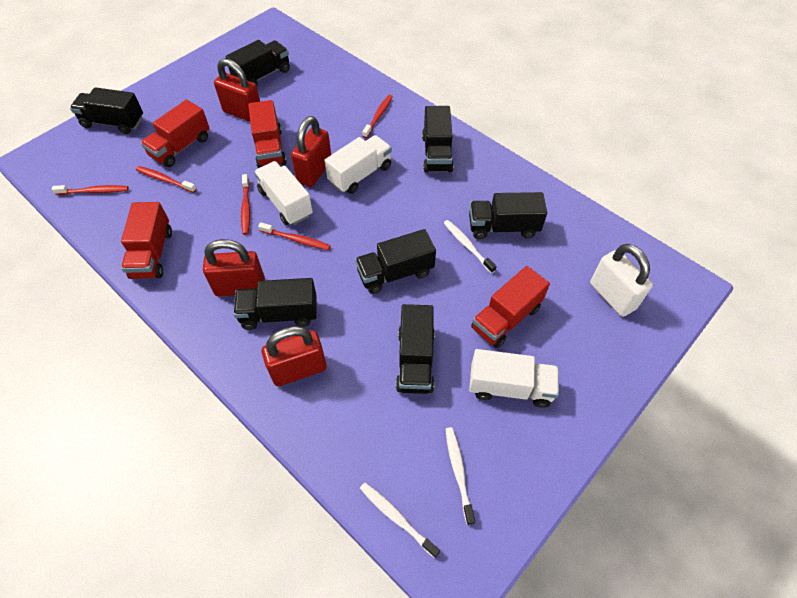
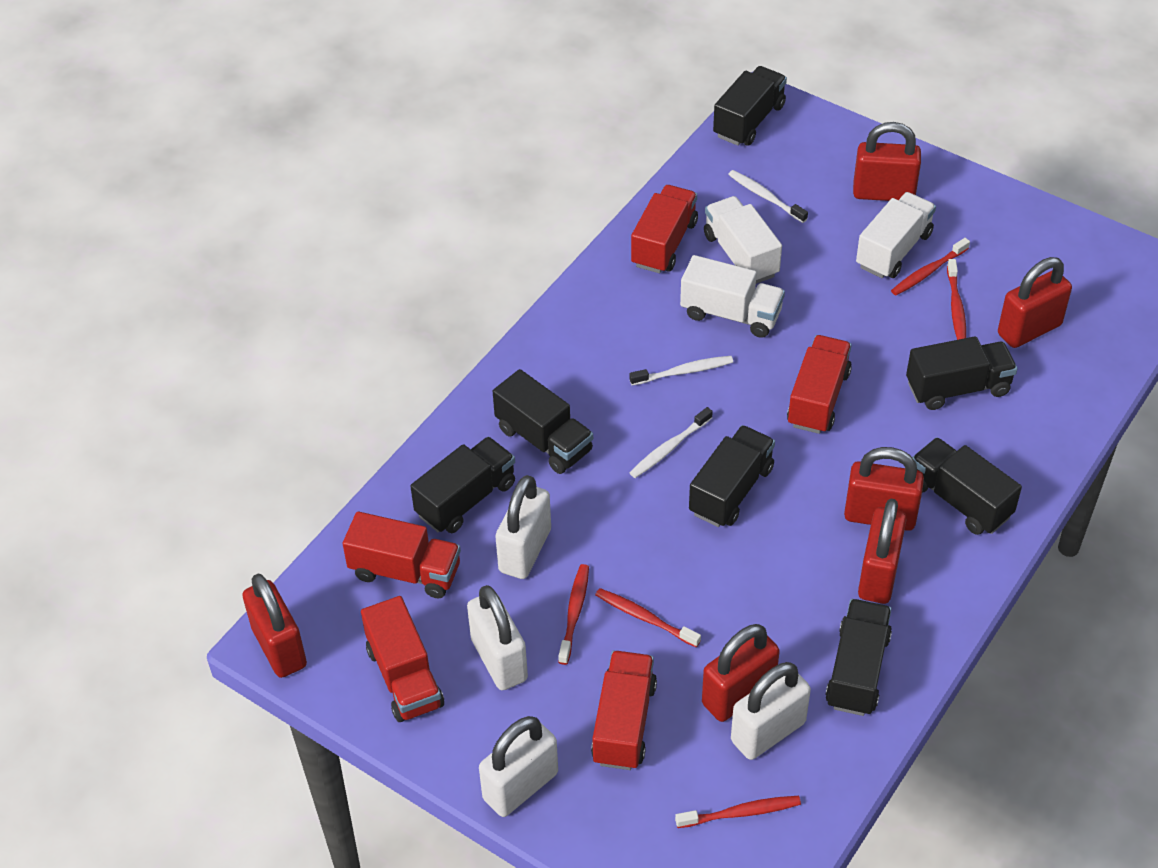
red padlock: 4 -> 6
red truck: 4 -> 5
white padlock: 1 -> 4

